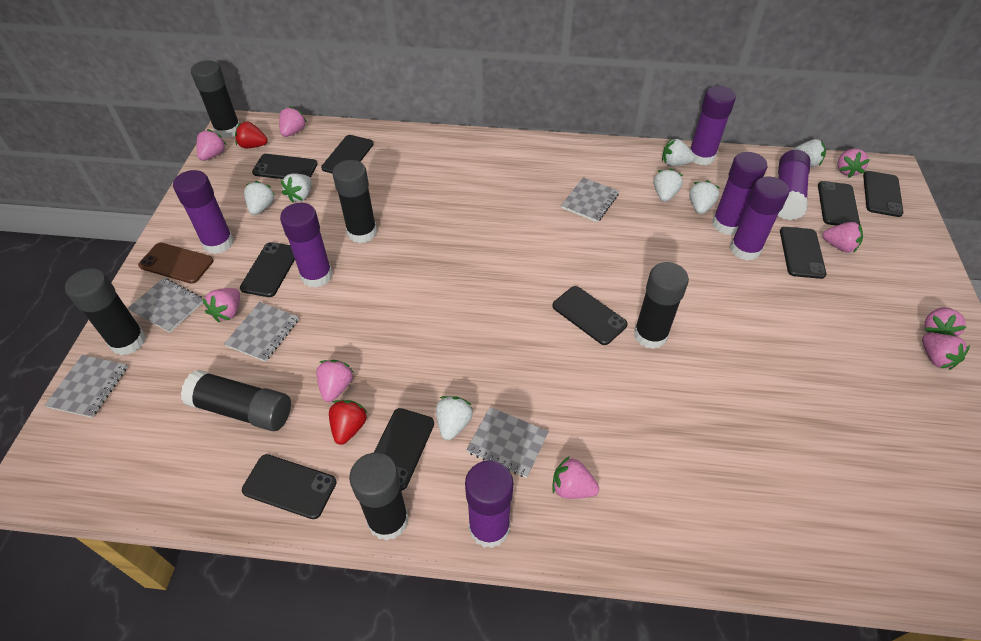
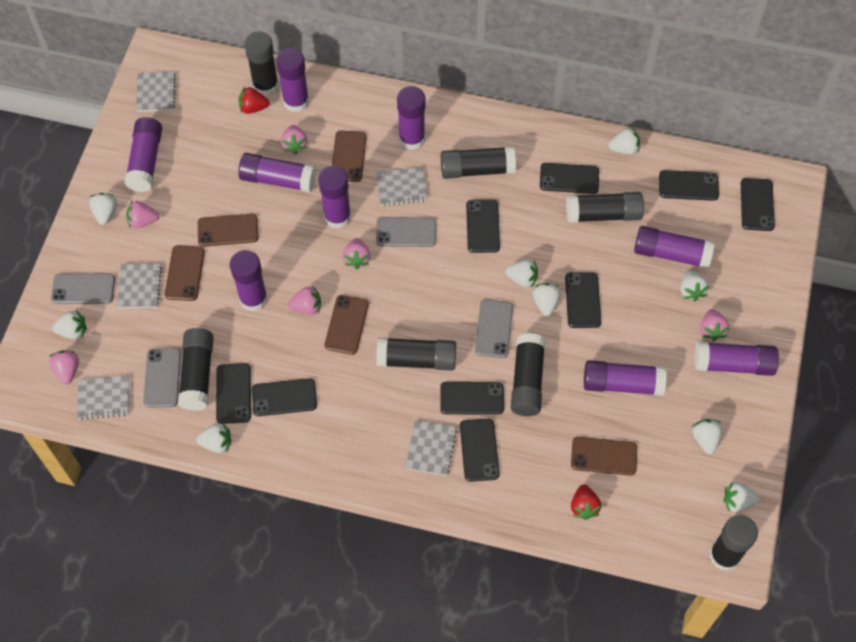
black glue stick: 6 -> 7
brown phone: 1 -> 5
grey phone: 0 -> 4
pink strawberry: 9 -> 6
purple glue stick: 7 -> 9
white strawberry: 7 -> 9

